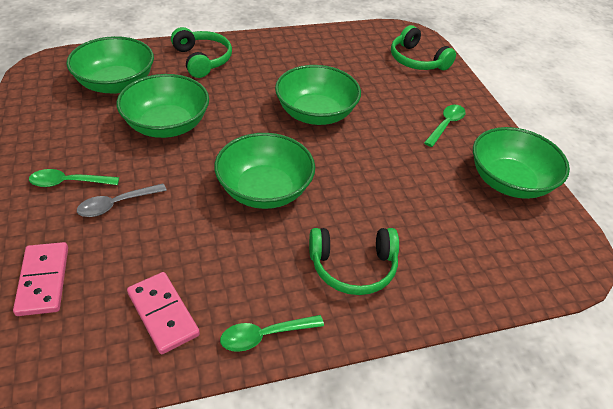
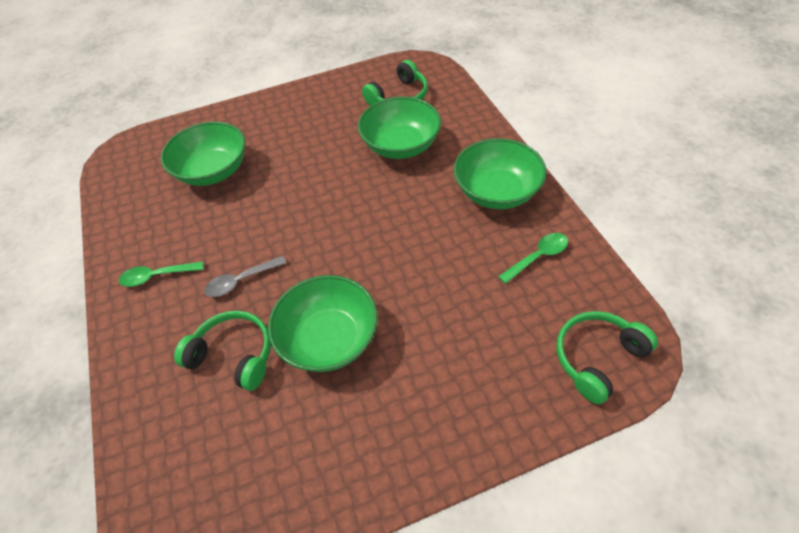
green bowl: 5 -> 4
green spoon: 3 -> 2
pink domino: 2 -> 0

